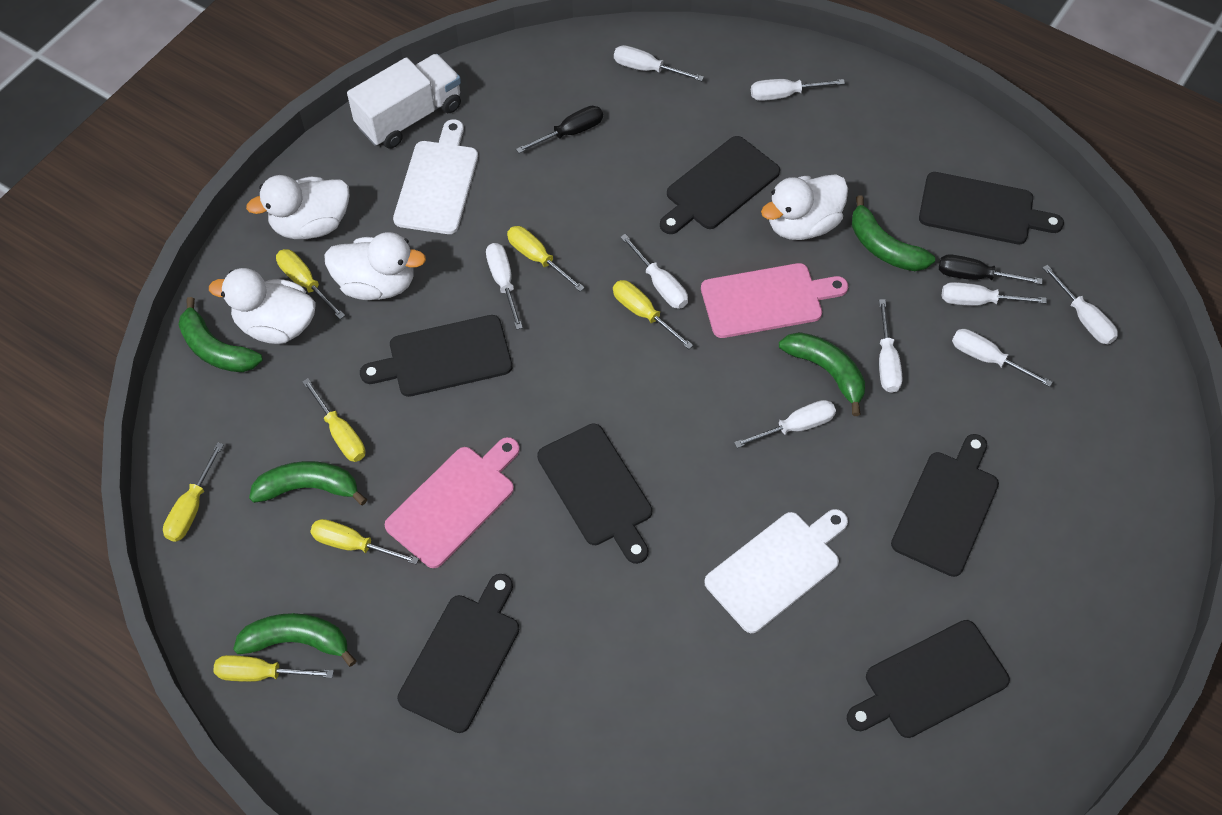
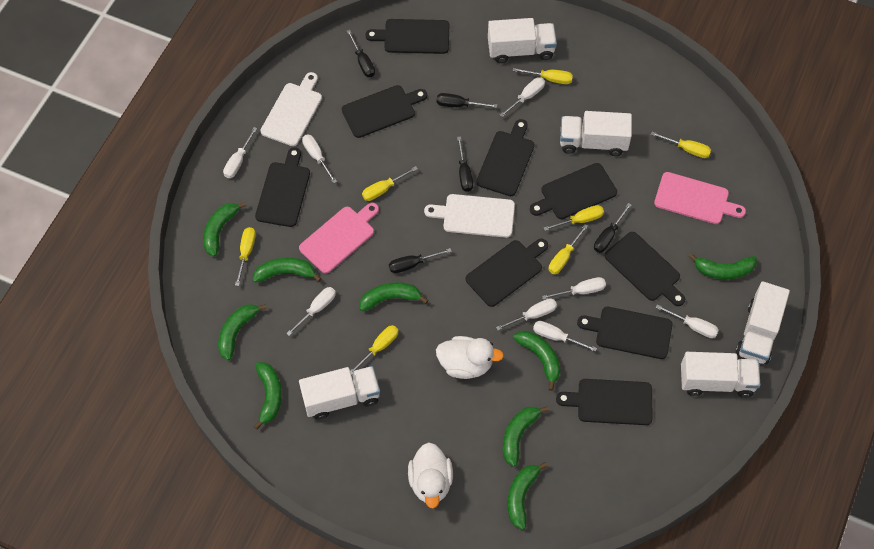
black cutting board: 7 -> 9
black screwdriver: 2 -> 5
green banana: 5 -> 9
white duck: 4 -> 2
white screwdriver: 9 -> 8
white truck: 1 -> 5

